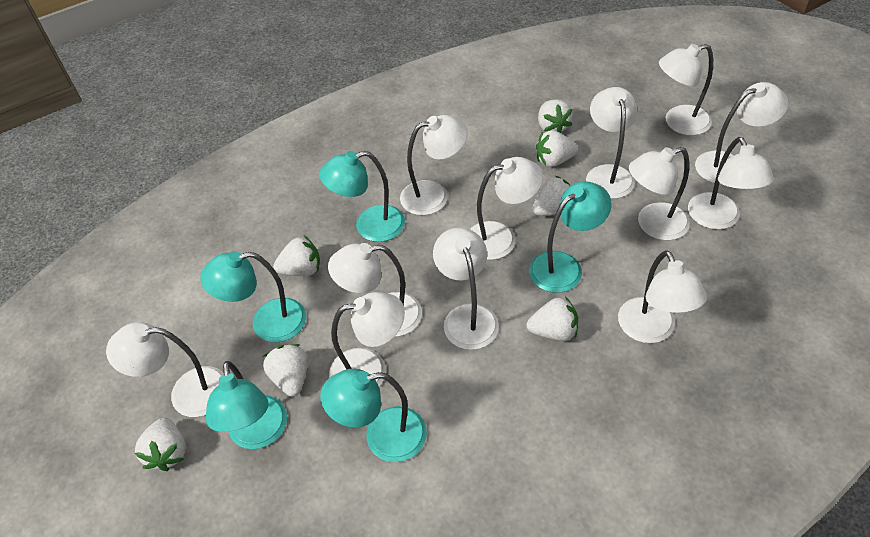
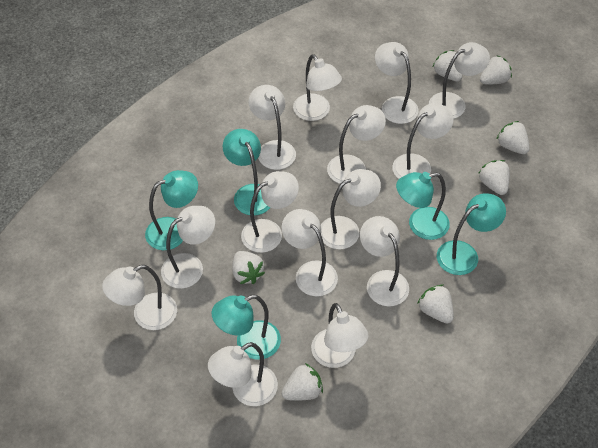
white lamp: 12 -> 14

